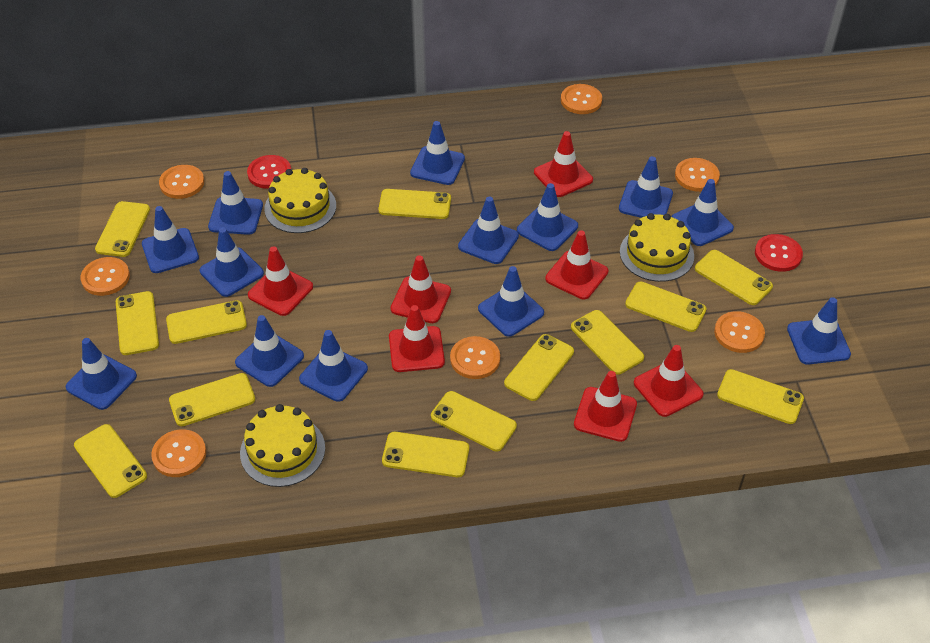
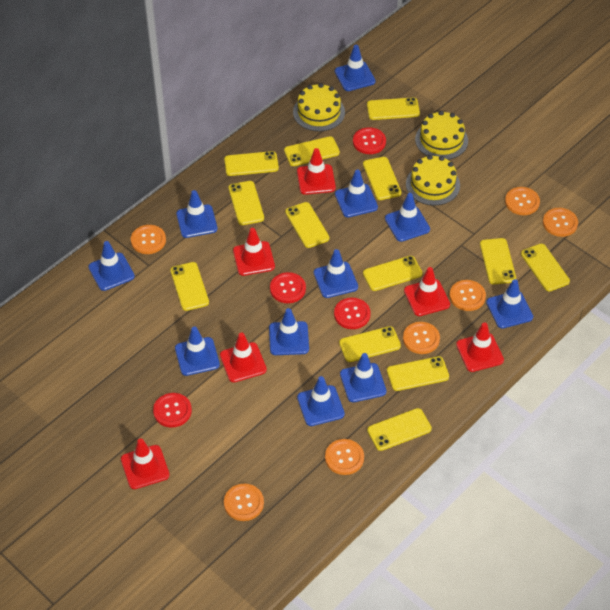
blue traffic cone: 13 -> 11
red button: 2 -> 4
red traffic cone: 7 -> 6

